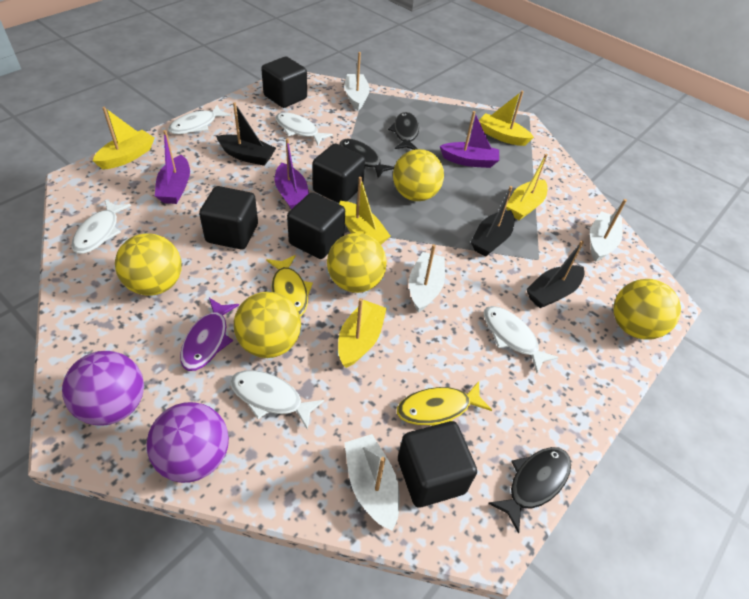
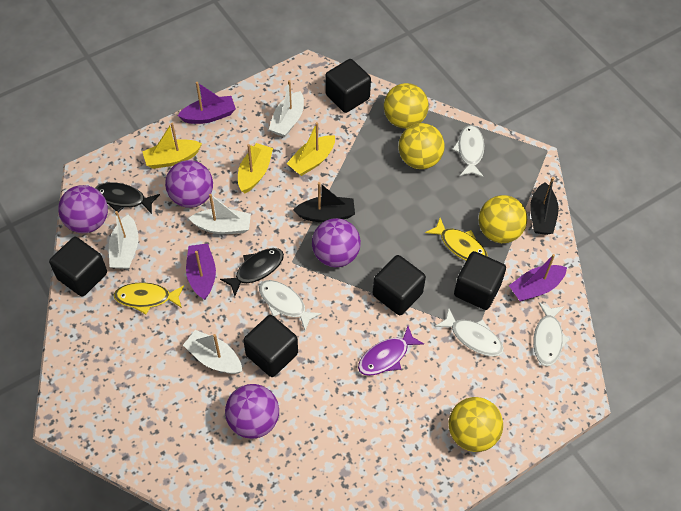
black boat: 3 -> 2
black fish: 3 -> 2
purple ball: 2 -> 4
white fish: 5 -> 4
yellow ball: 5 -> 4
yellow boat: 5 -> 3

